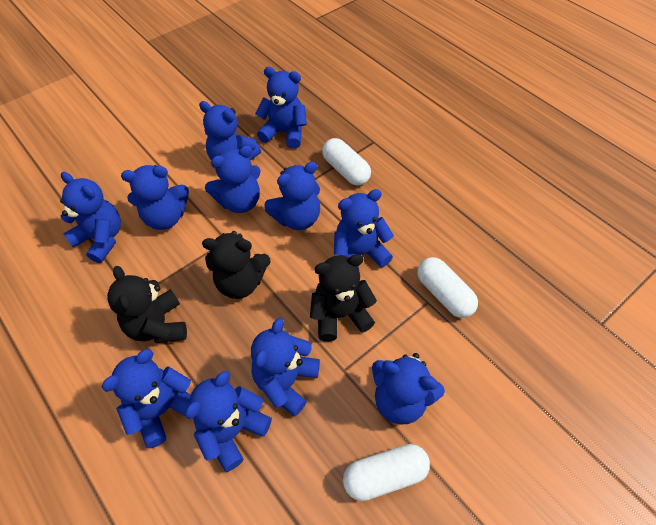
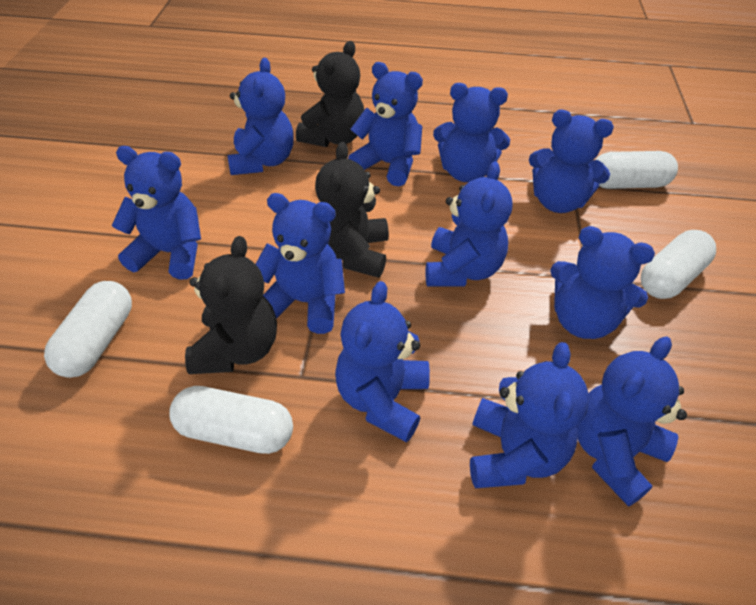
white capsule: 3 -> 4

